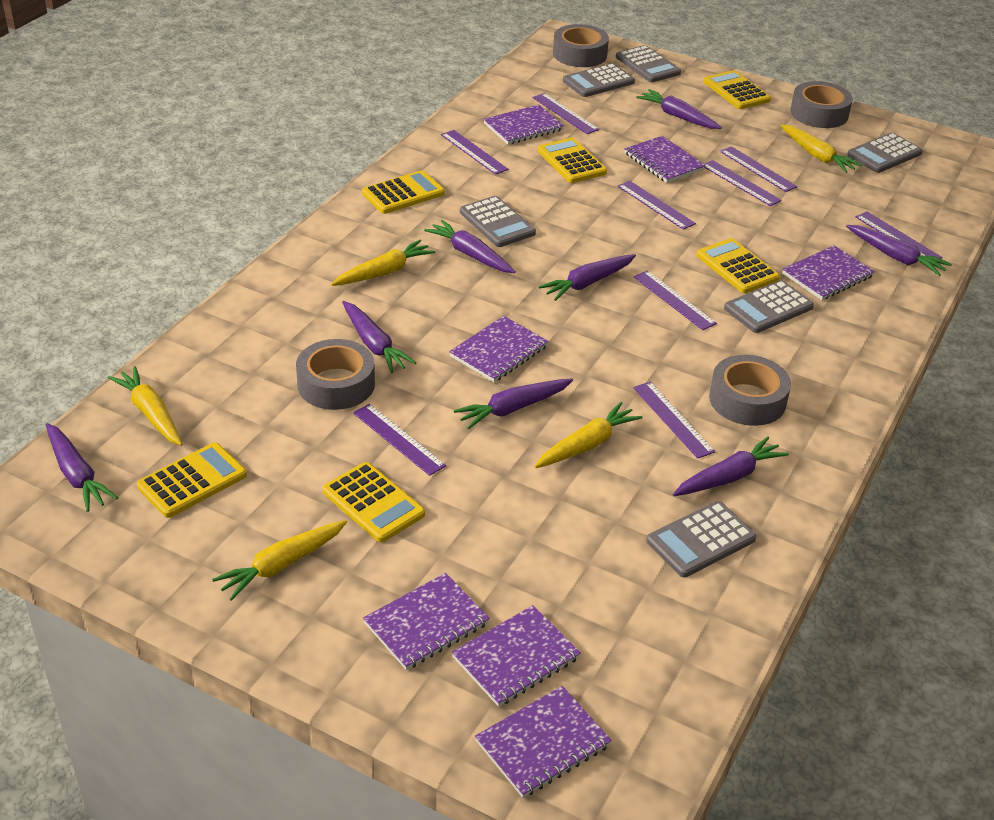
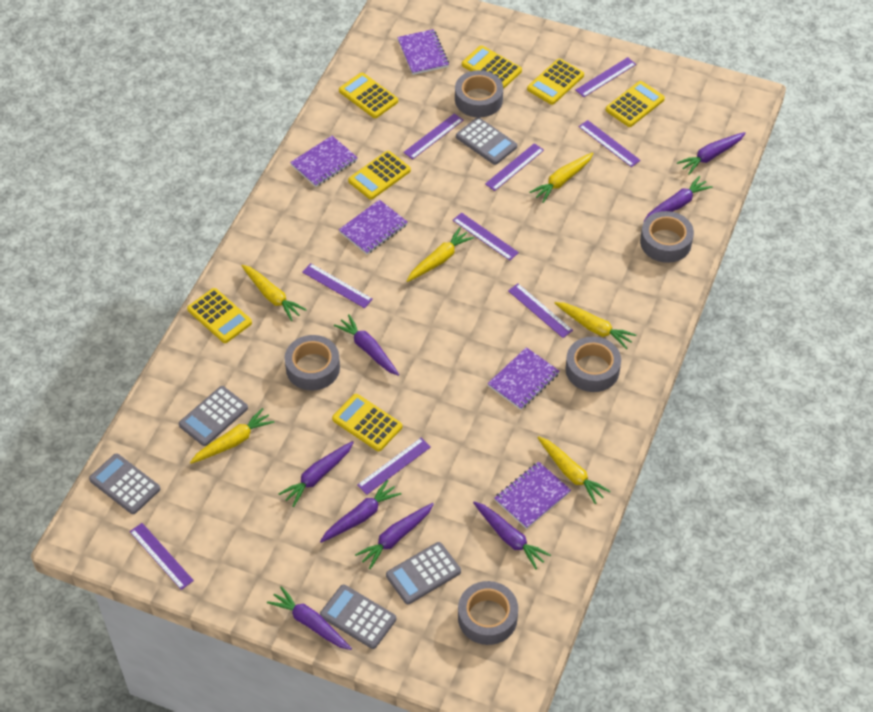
grey calculator: 6 -> 5
grey tape: 4 -> 5
purple notebook: 7 -> 5
yellow calculator: 6 -> 7
yellow carrot: 5 -> 6

